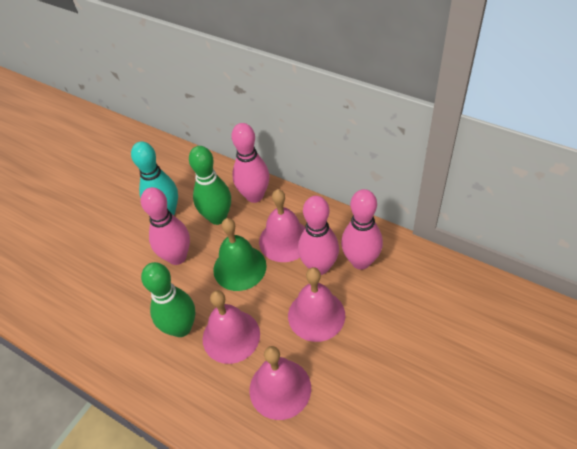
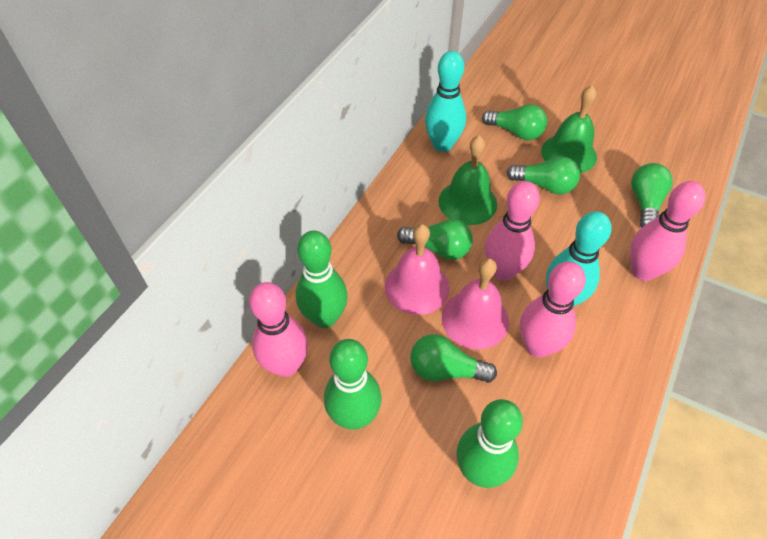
green bell: 1 -> 2
green bowling pin: 2 -> 3
green light bulb: 0 -> 5
pink bell: 4 -> 2
turquoise bowling pin: 1 -> 2

